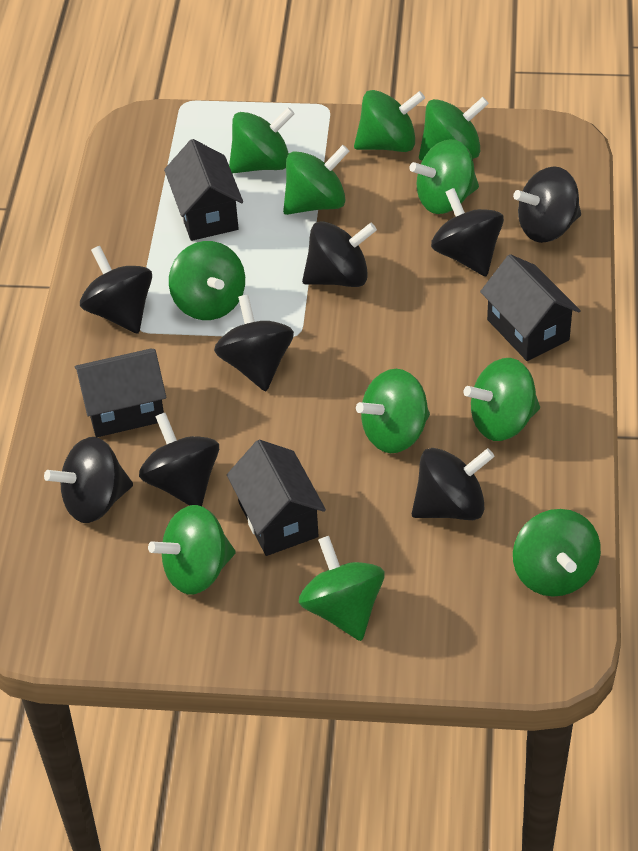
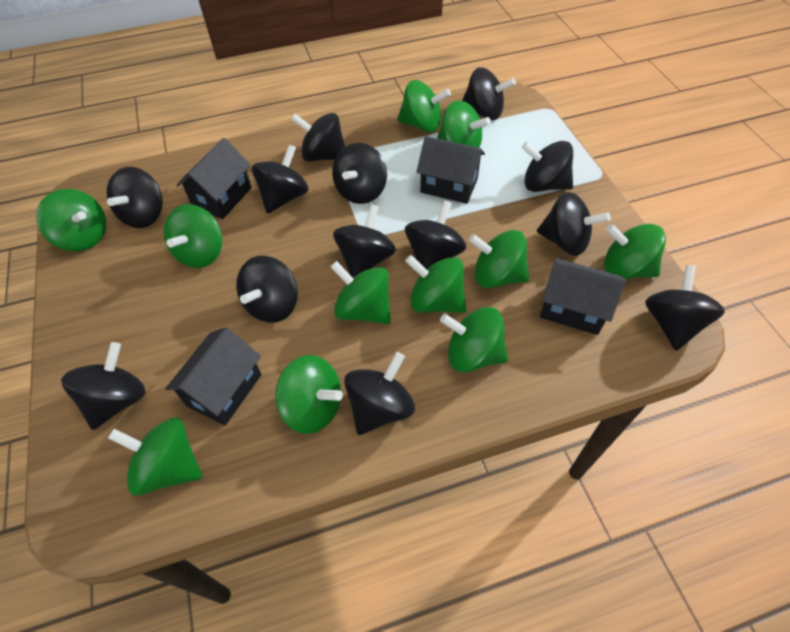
black spinning top: 8 -> 13

